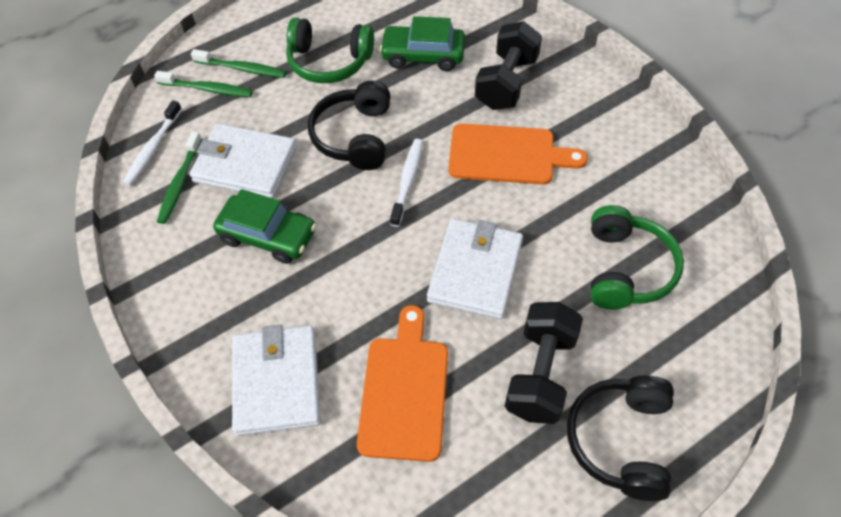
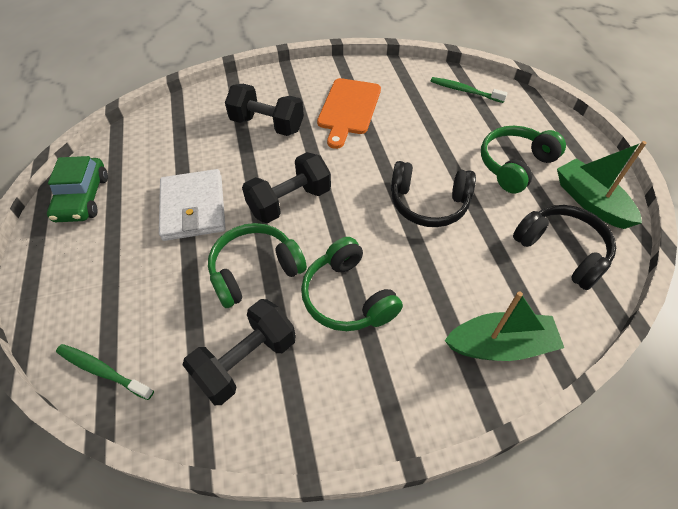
black dumbbell: 2 -> 3
green boat: 0 -> 2
green car: 2 -> 1
green headphones: 2 -> 3
green toothbrush: 3 -> 2
orange cutting board: 2 -> 1
white toothbrush: 2 -> 0
white wallet: 3 -> 1

